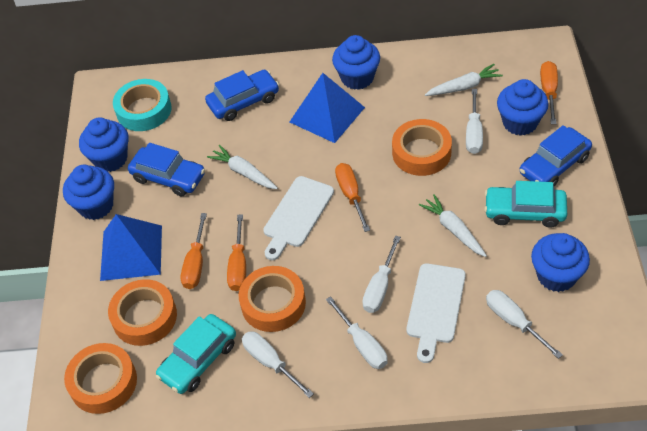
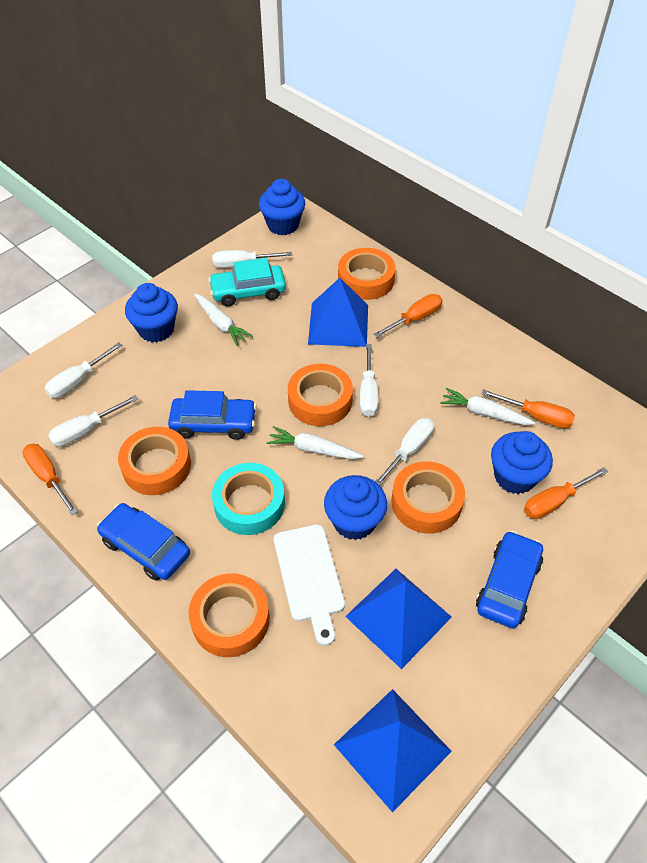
blue cupcake: 5 -> 4
blue pyramid: 2 -> 3
orange tape: 4 -> 5
turquoise car: 2 -> 1
white cutting board: 2 -> 1

